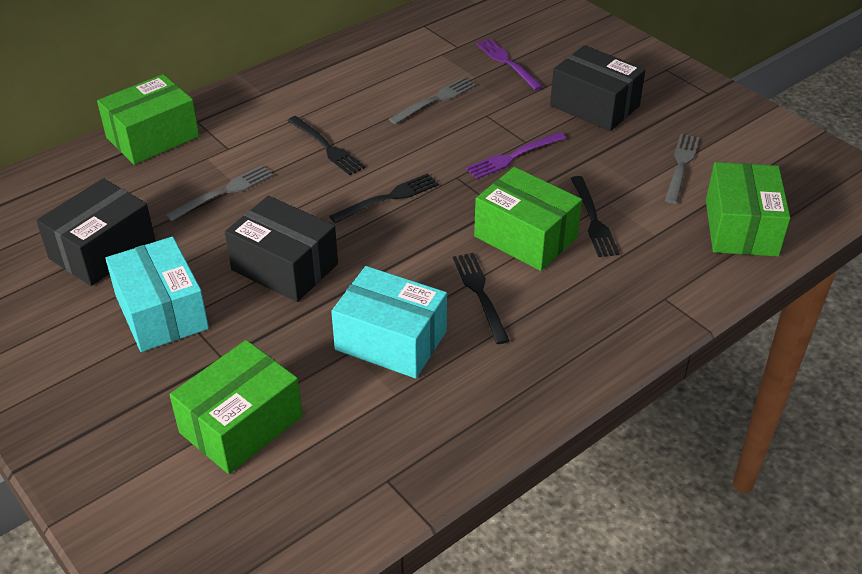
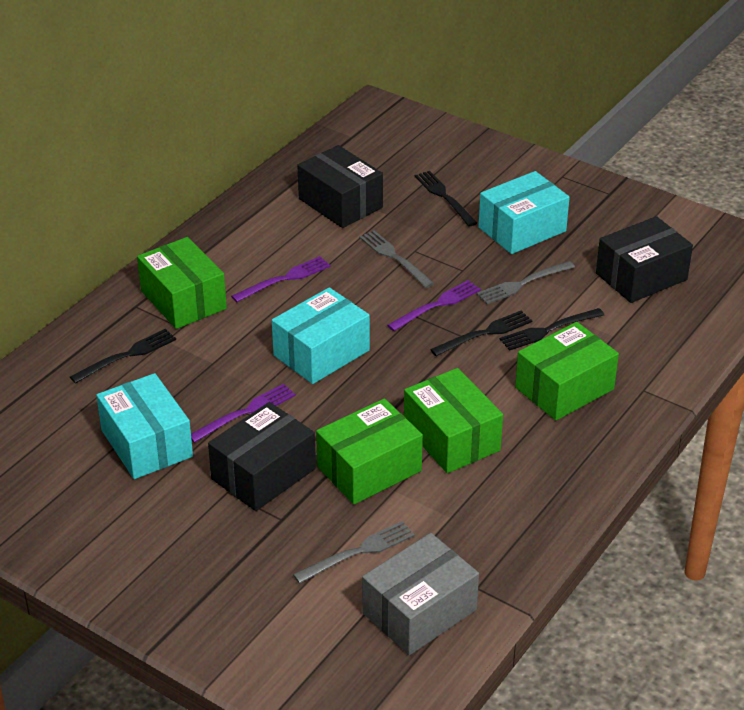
grey box: 0 -> 1
purple fork: 2 -> 3
turquoise box: 2 -> 3

